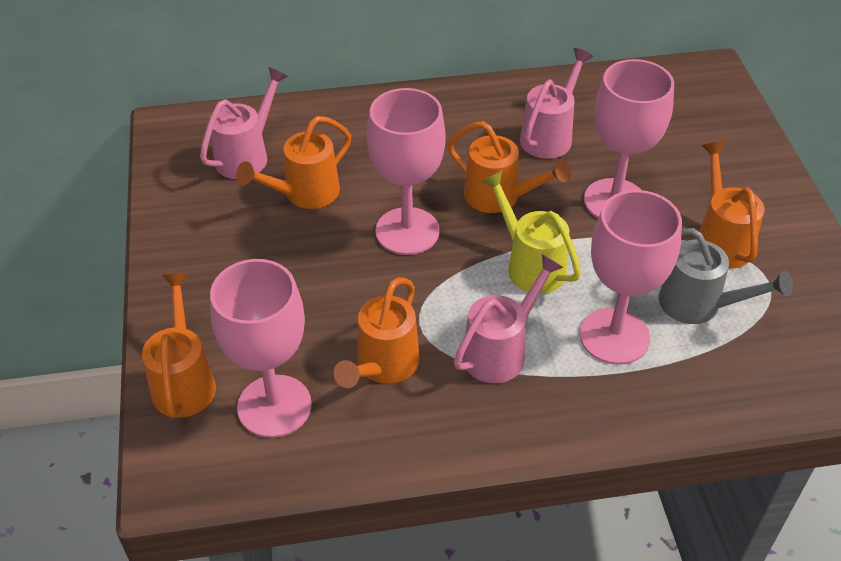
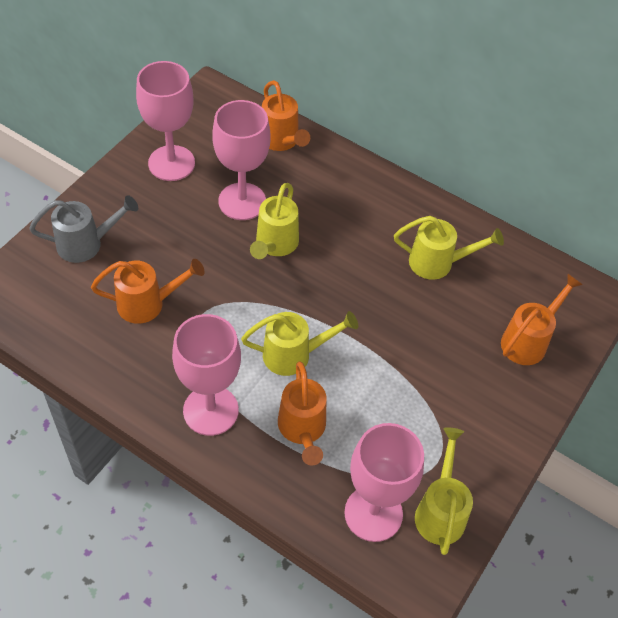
orange watering can: 5 -> 4
pink watering can: 3 -> 0
yellow watering can: 1 -> 4

